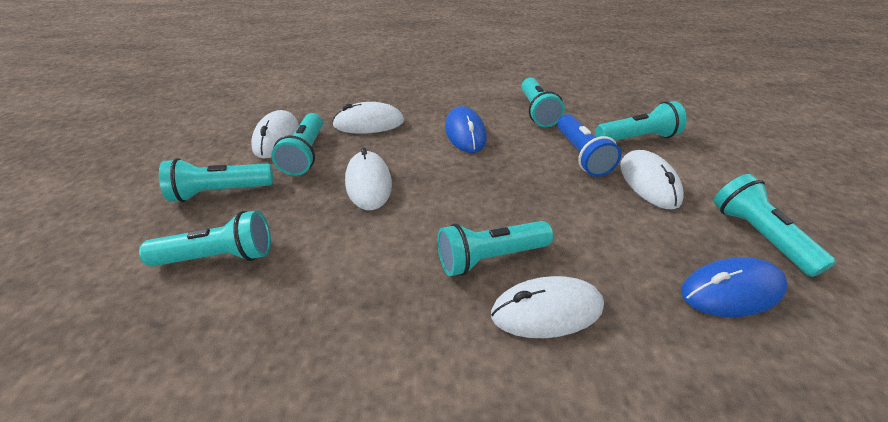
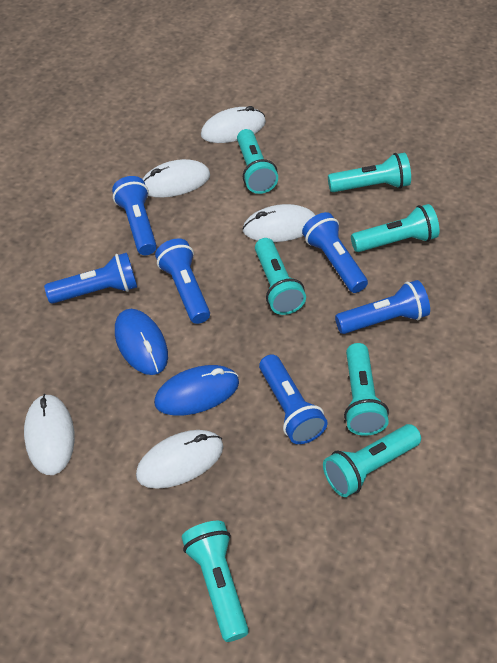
blue flashlight: 1 -> 6

